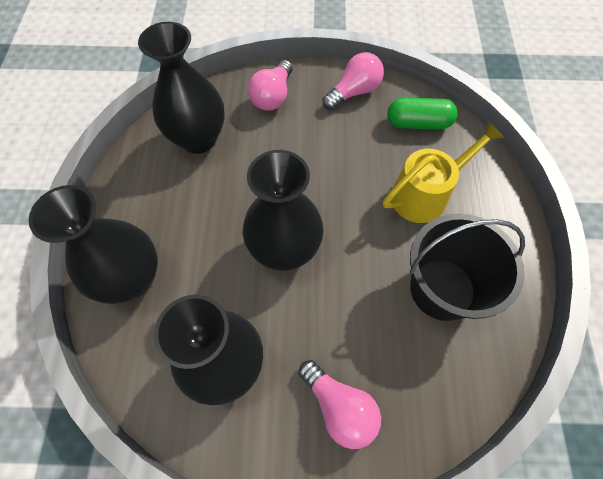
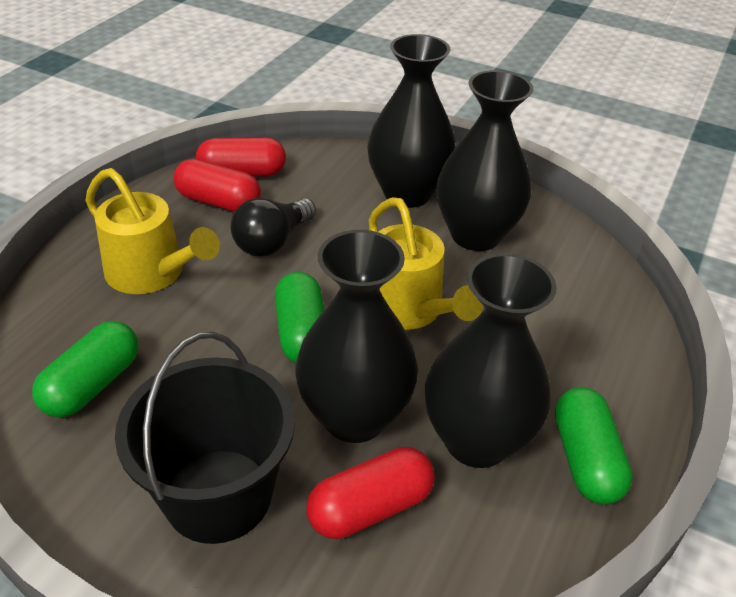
black light bulb: 0 -> 1
green capsule: 1 -> 3
pink light bulb: 3 -> 0
red capsule: 0 -> 3
yellow watering can: 1 -> 2

